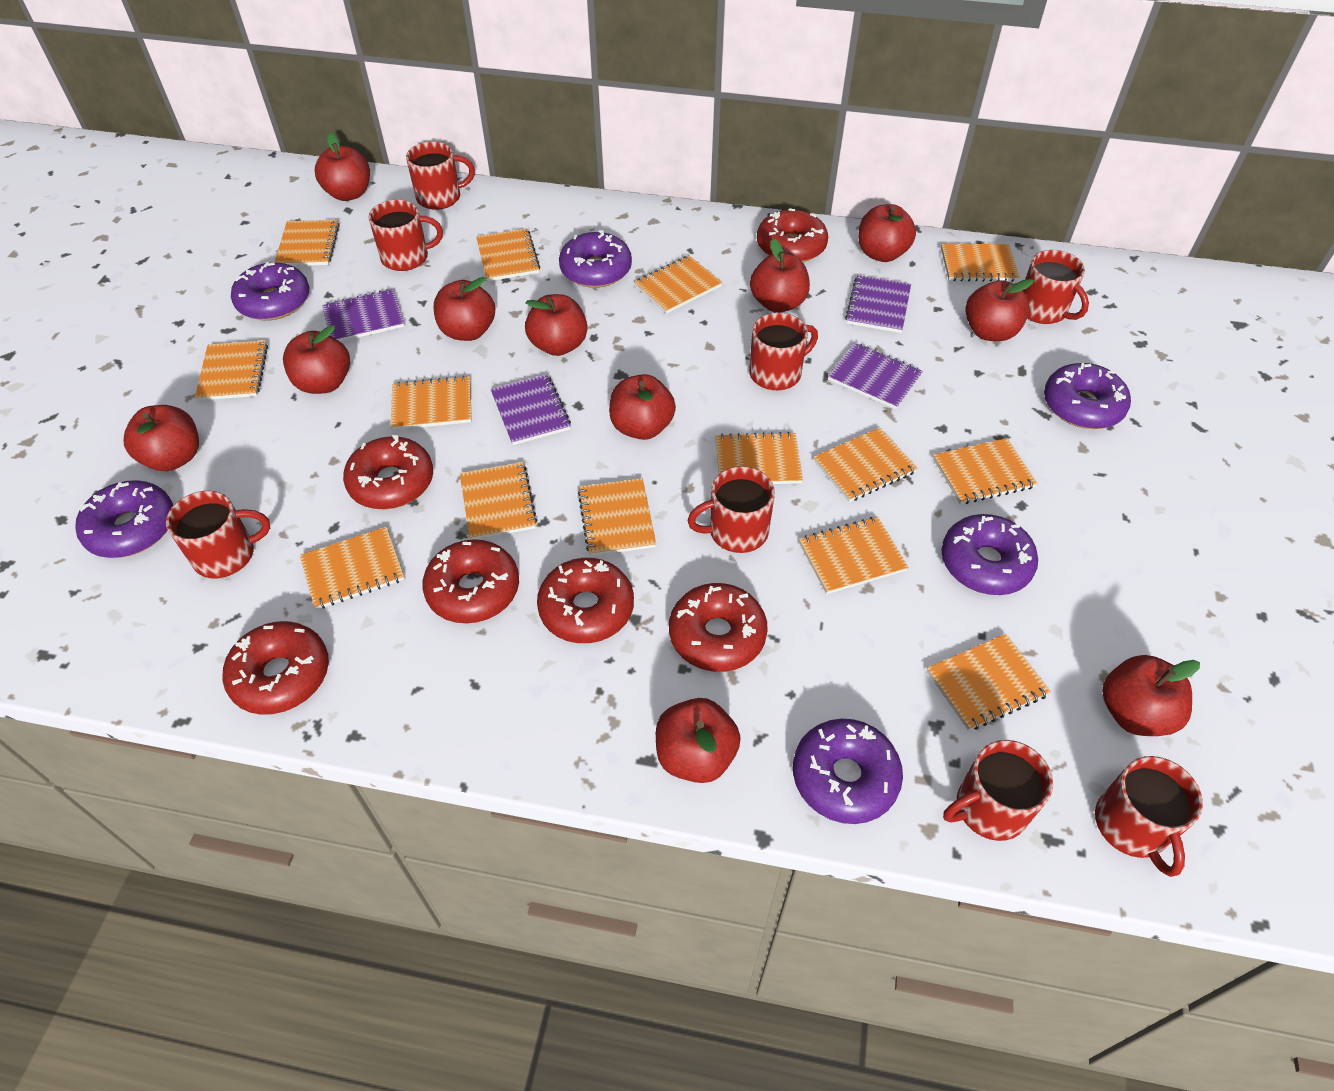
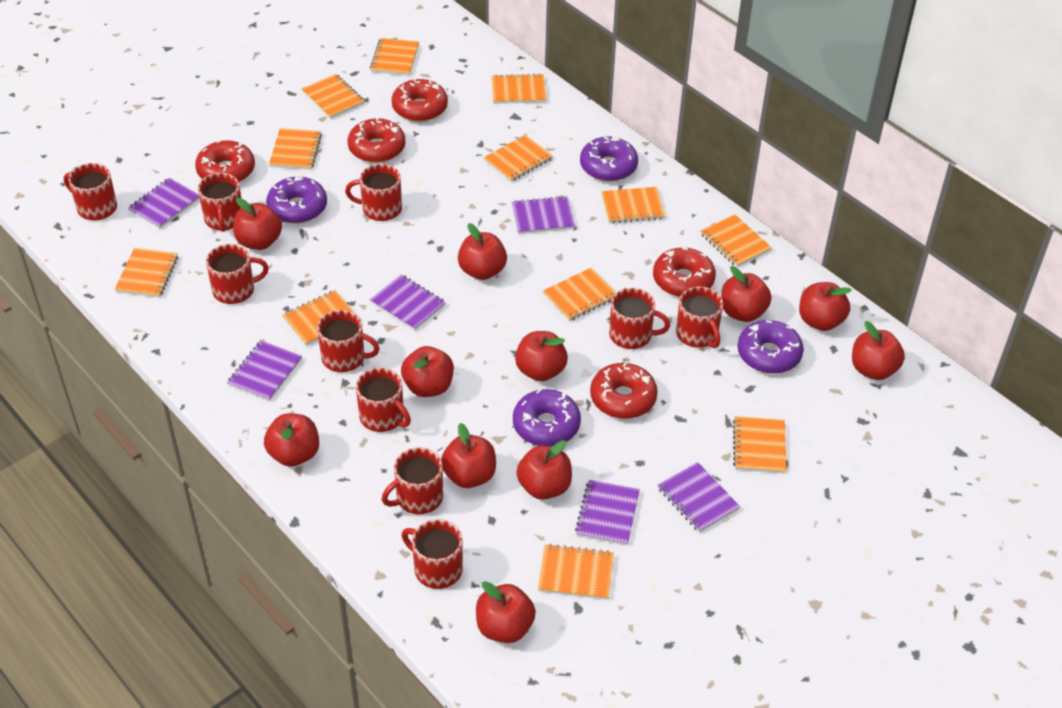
orange notebook: 14 -> 12
purple donut: 6 -> 4
purple notebook: 4 -> 6
red donut: 6 -> 5
red mug: 8 -> 10

